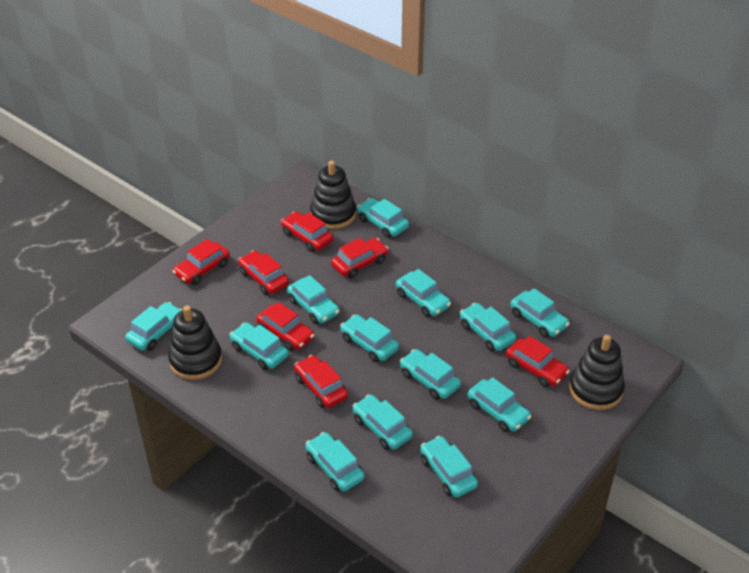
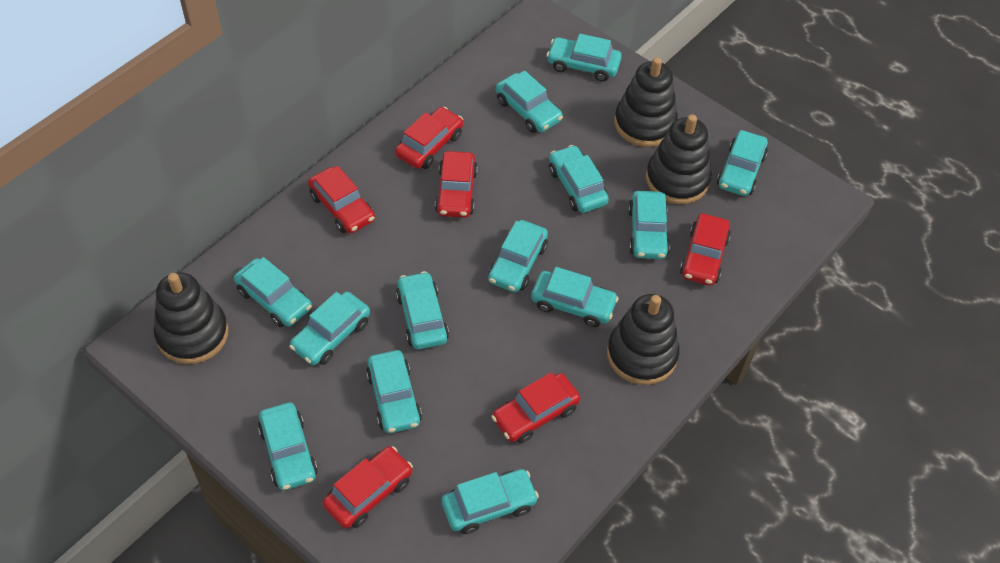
black stacking toy: 3 -> 4
red car: 7 -> 6

